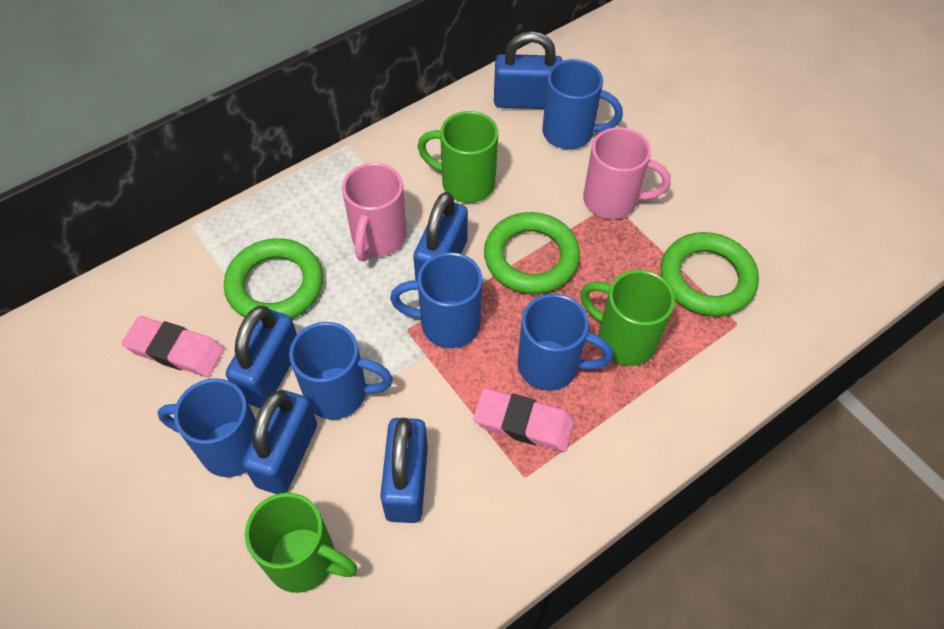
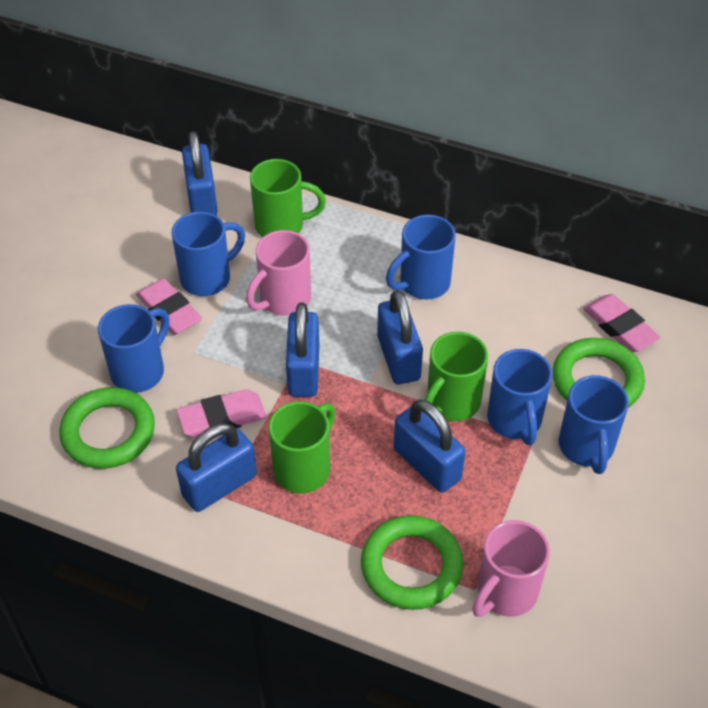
pink eraser: 2 -> 3

